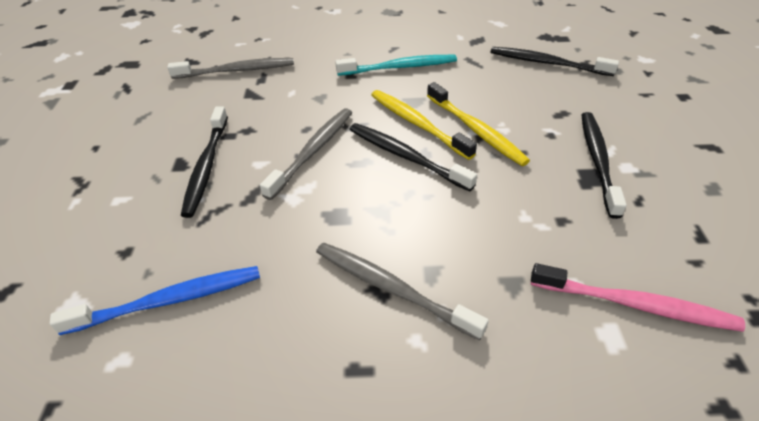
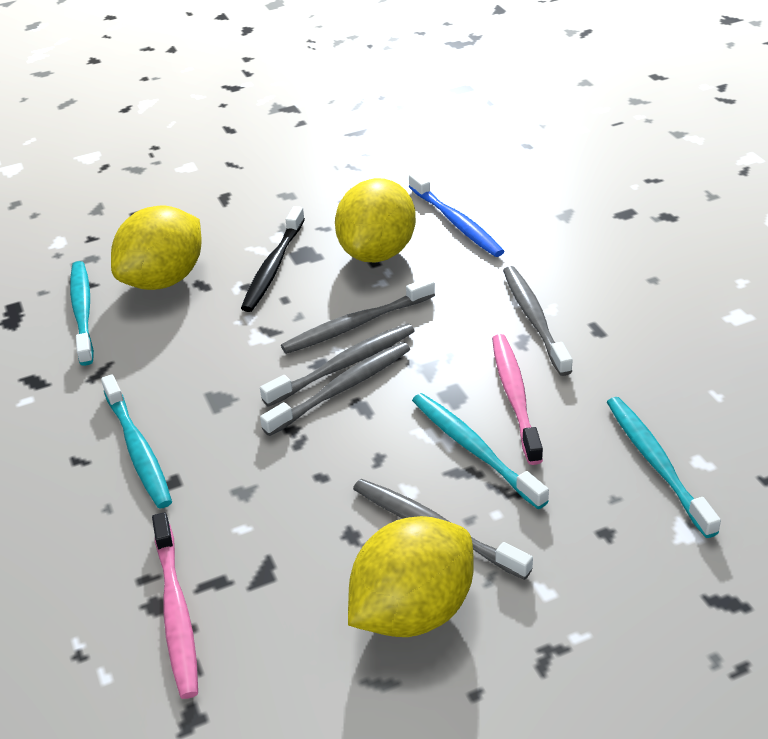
black toothbrush: 4 -> 1
grey toothbrush: 3 -> 5
pink toothbrush: 1 -> 2
turquoise toothbrush: 1 -> 4
yellow lemon: 0 -> 3
yellow toothbrush: 2 -> 0

